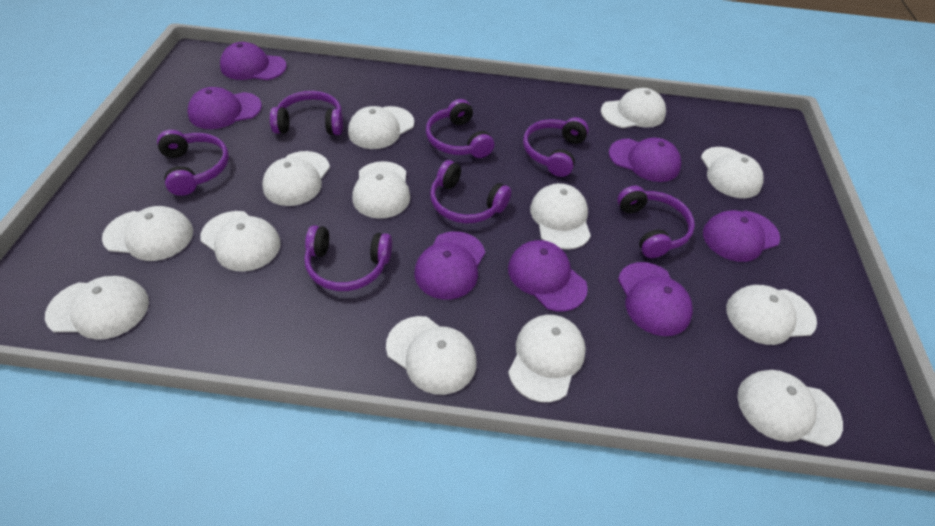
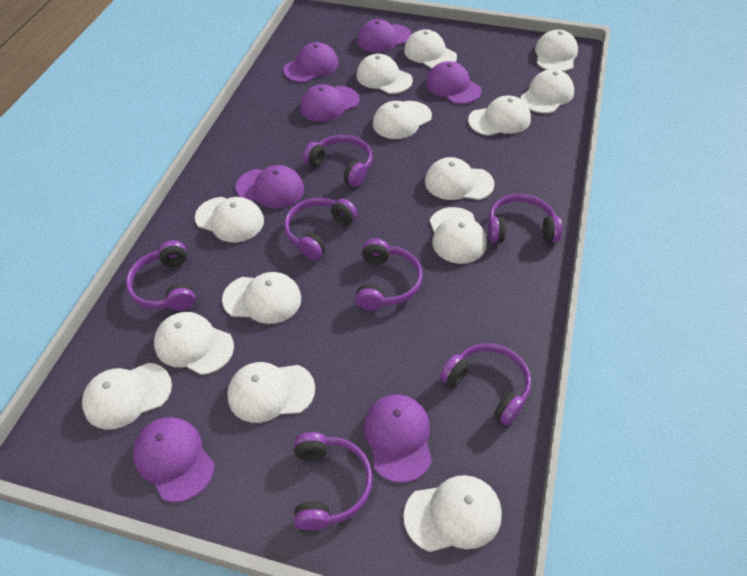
white cap: 13 -> 14

